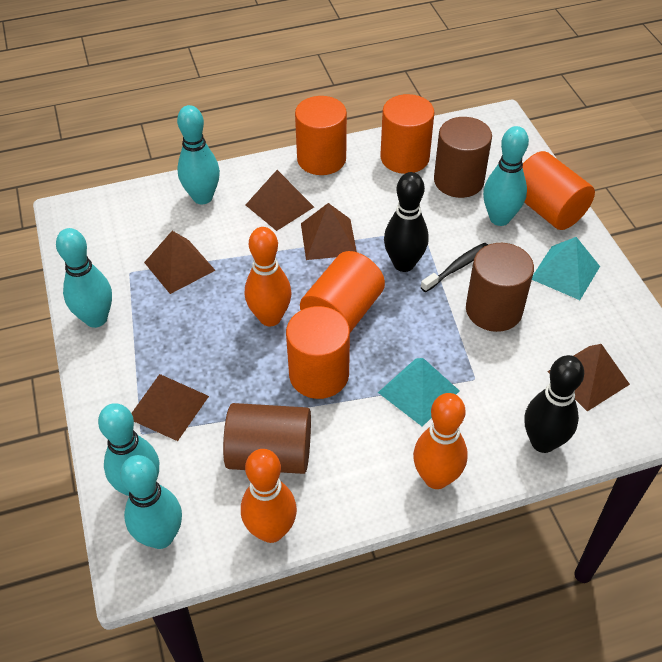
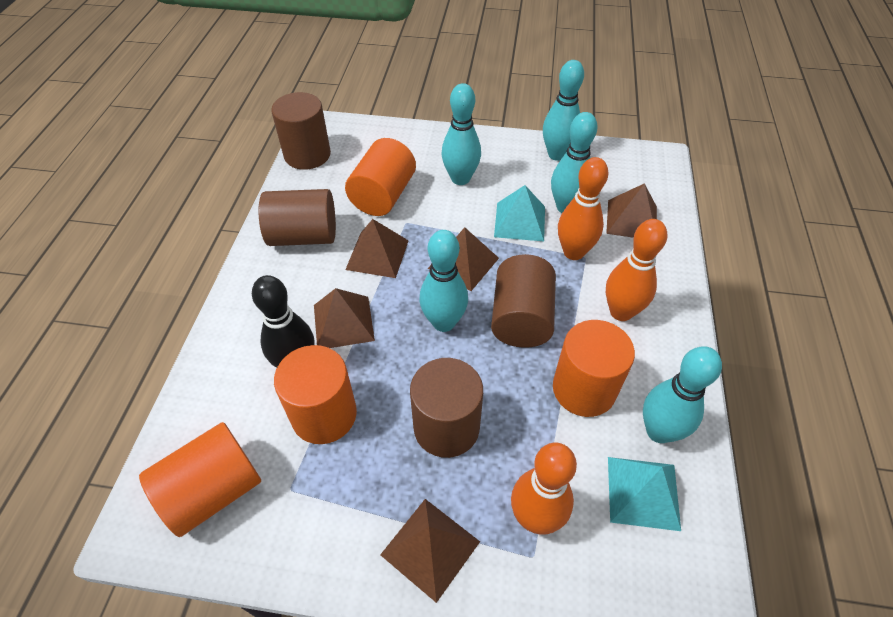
black bowling pin: 2 -> 1
black toothbrush: 1 -> 0
brown cylinder: 3 -> 4
orange cylinder: 5 -> 4

